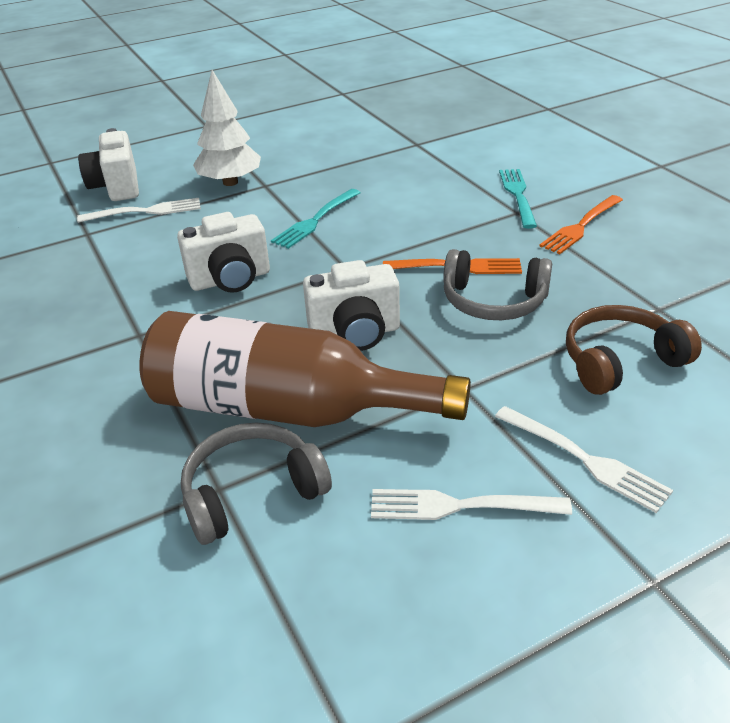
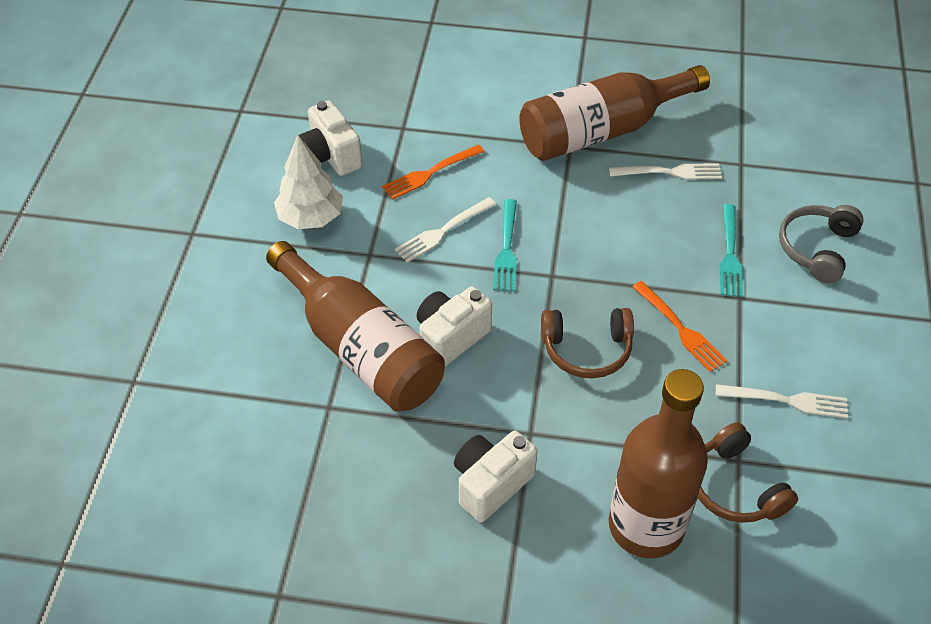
brown bottle: 1 -> 3
brown headphones: 1 -> 2
grey headphones: 2 -> 1

